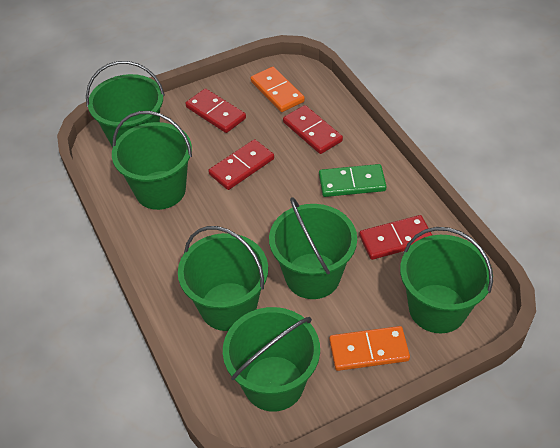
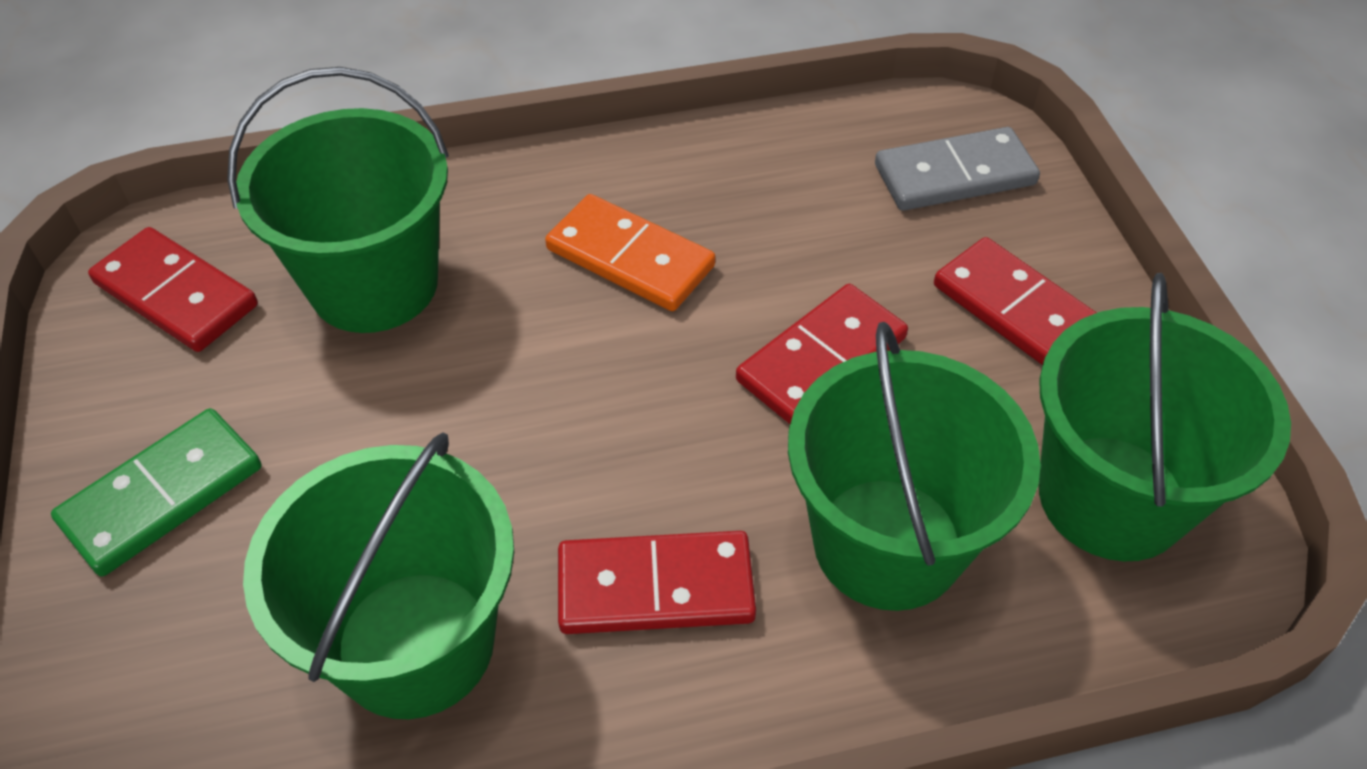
green bucket: 6 -> 4
grey domino: 0 -> 1
orange domino: 2 -> 1

